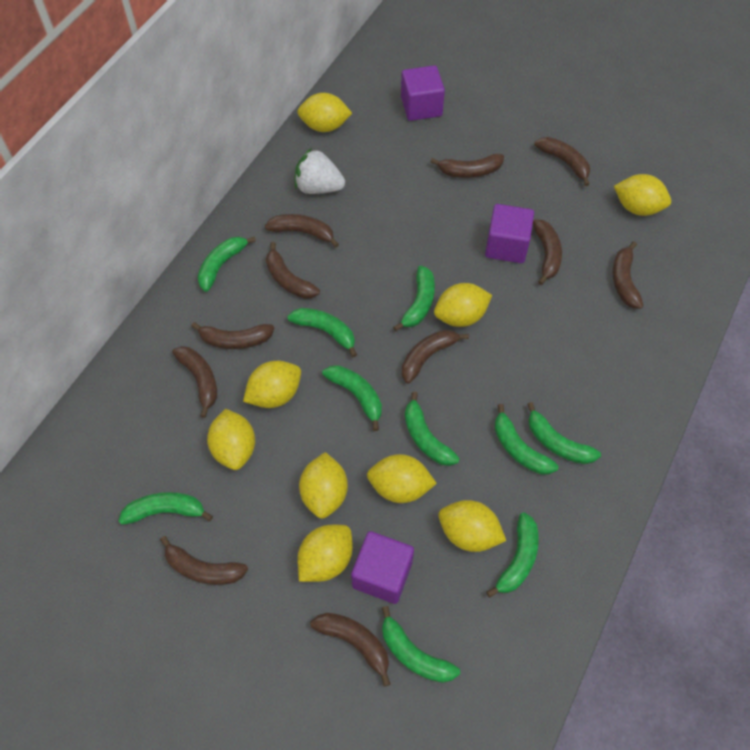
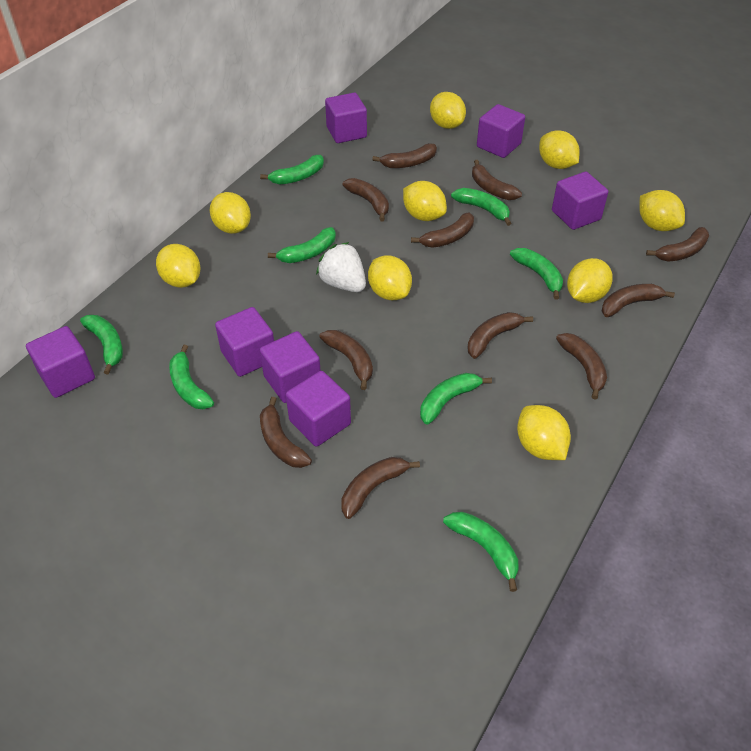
green banana: 10 -> 8
purple cube: 3 -> 7

